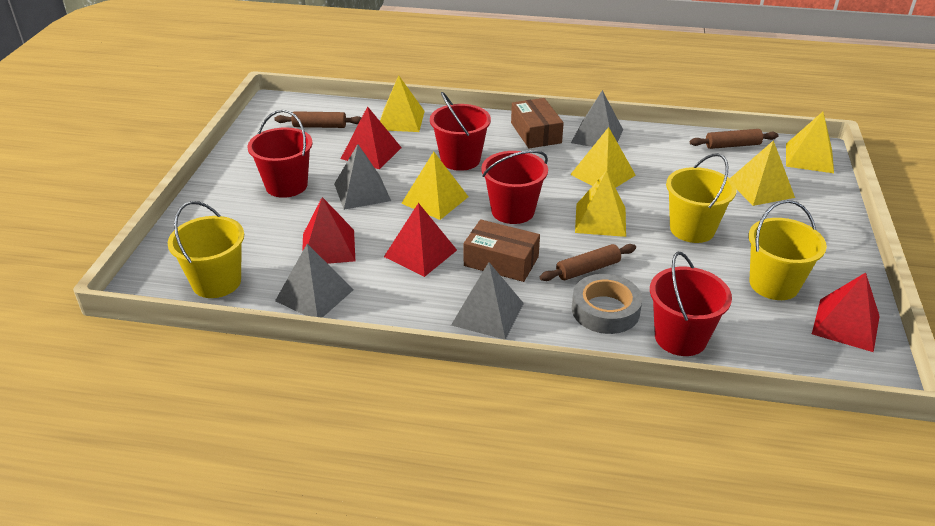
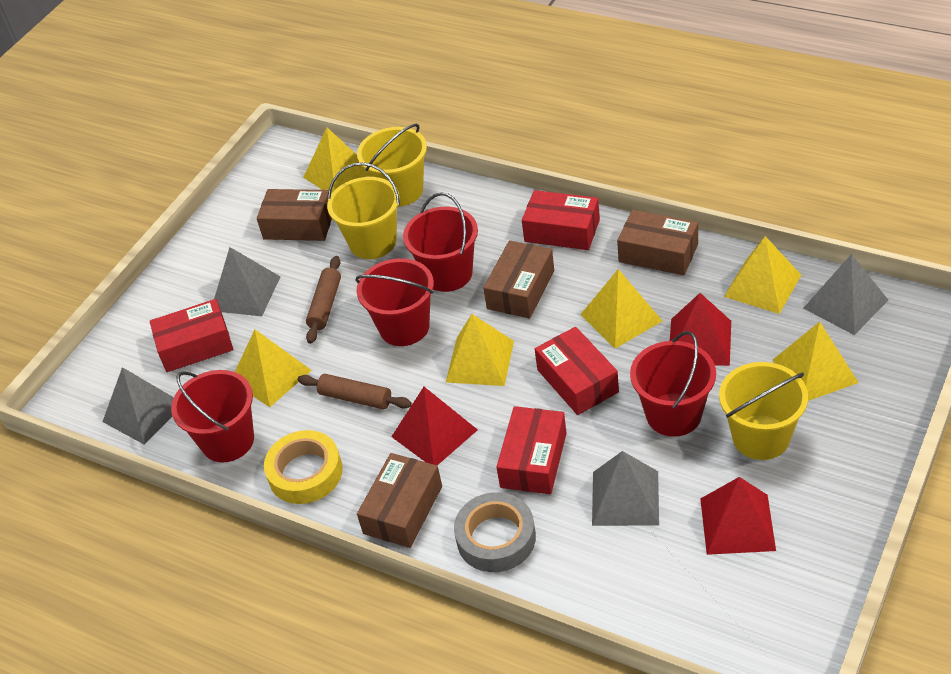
brown box: 2 -> 4
brown rolling pin: 3 -> 2
red box: 0 -> 4
red pyramid: 4 -> 3
yellow tape: 0 -> 1

